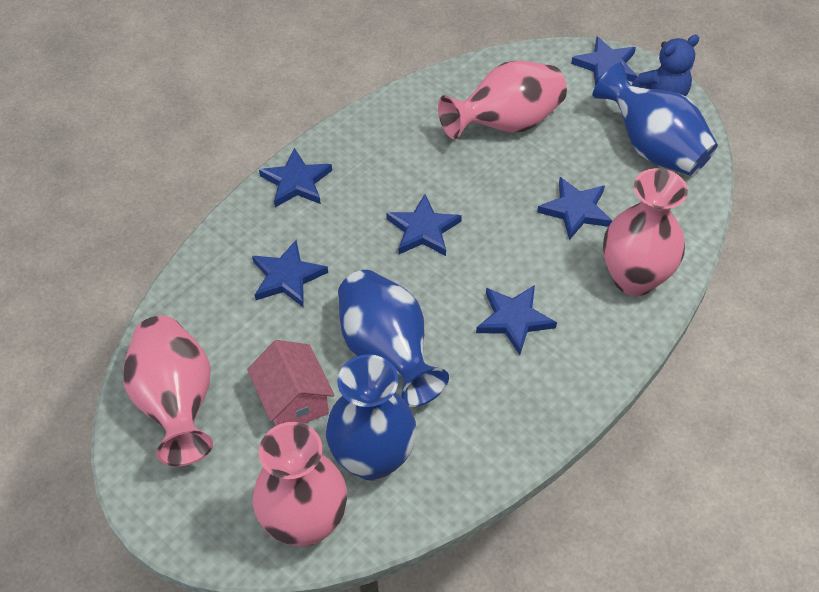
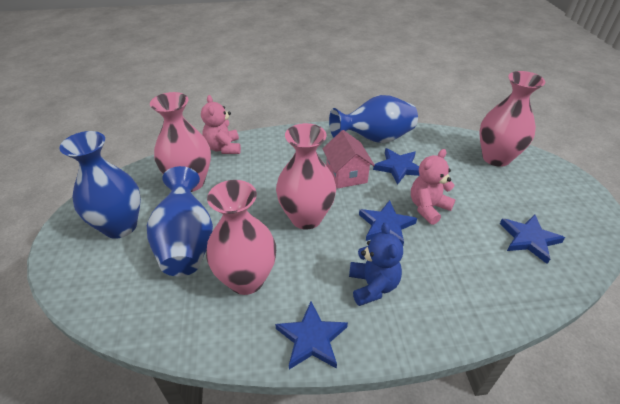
blue star: 6 -> 4
pink teddy bear: 0 -> 2

